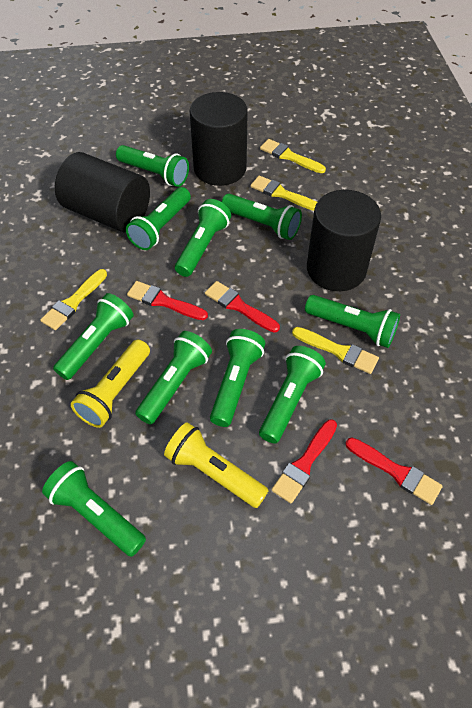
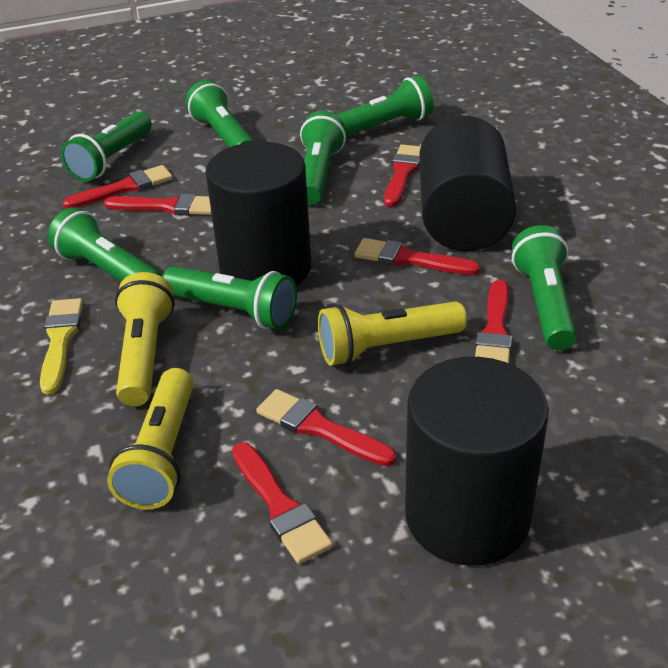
green flashlight: 10 -> 7
red brush: 4 -> 7
yellow brush: 4 -> 1
yellow flashlight: 2 -> 3

